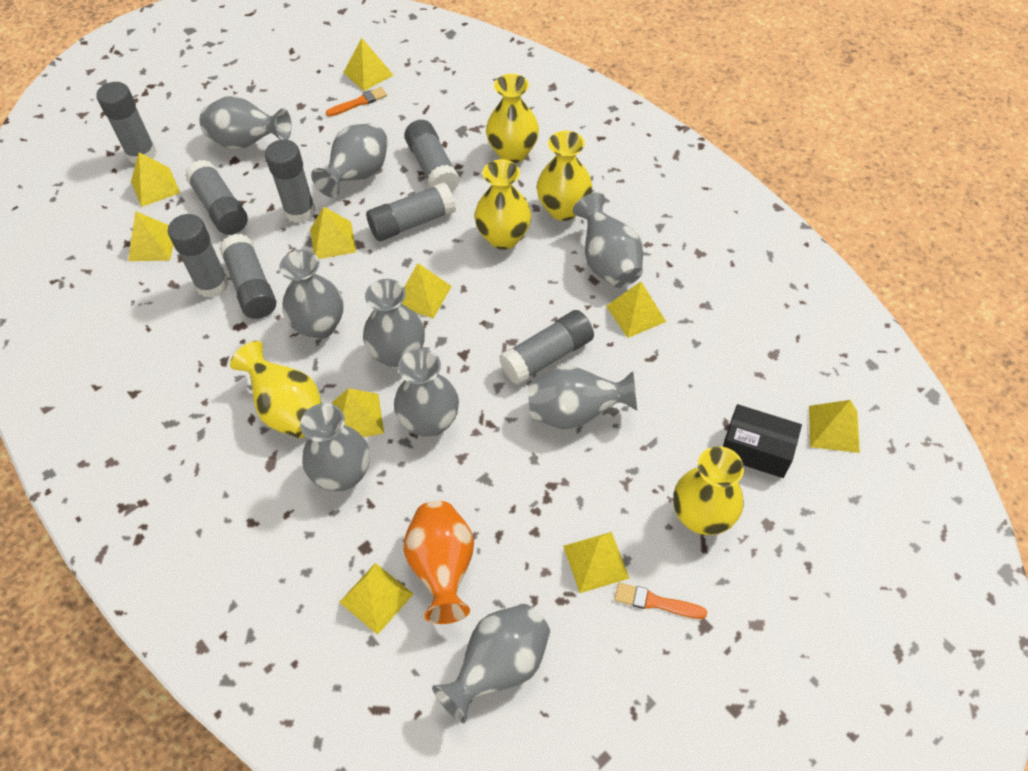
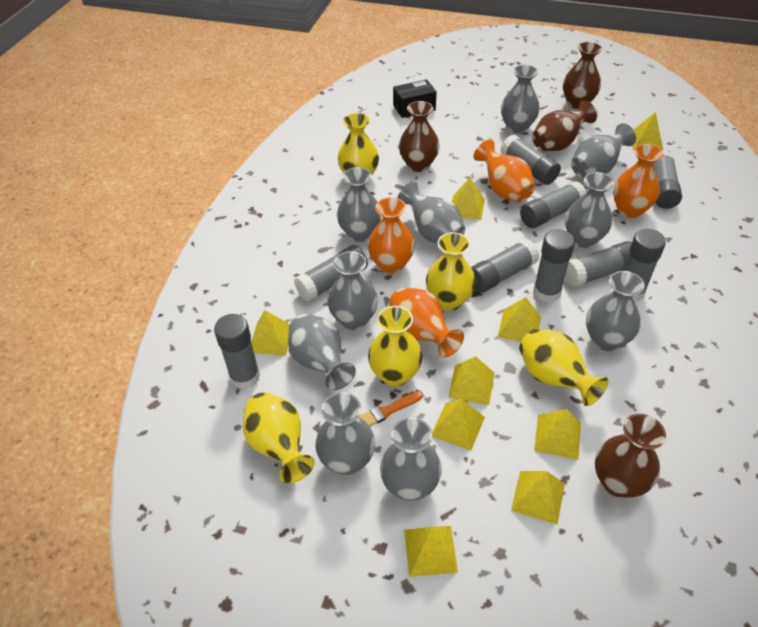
brown vase: 0 -> 4
grey glue stick: 8 -> 9
grey vase: 9 -> 10
orange brush: 2 -> 1
orange vase: 1 -> 4
yellow pyramid: 10 -> 9

